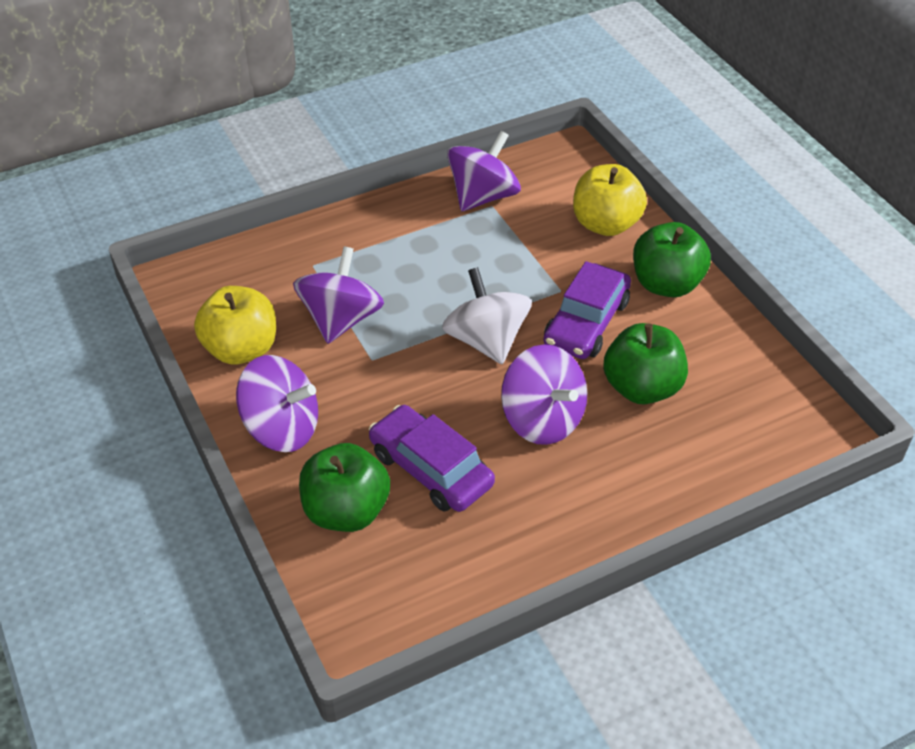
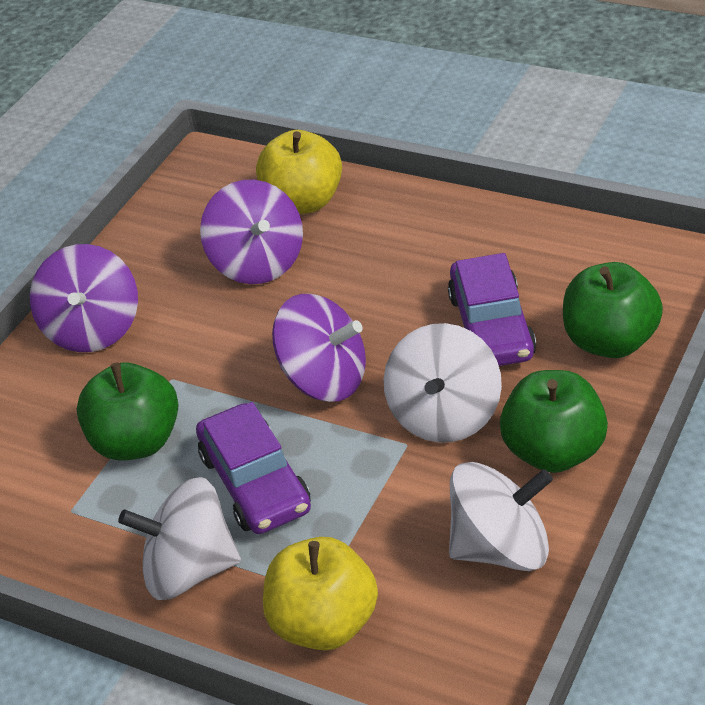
purple spinning top: 4 -> 3
white spinning top: 1 -> 3

